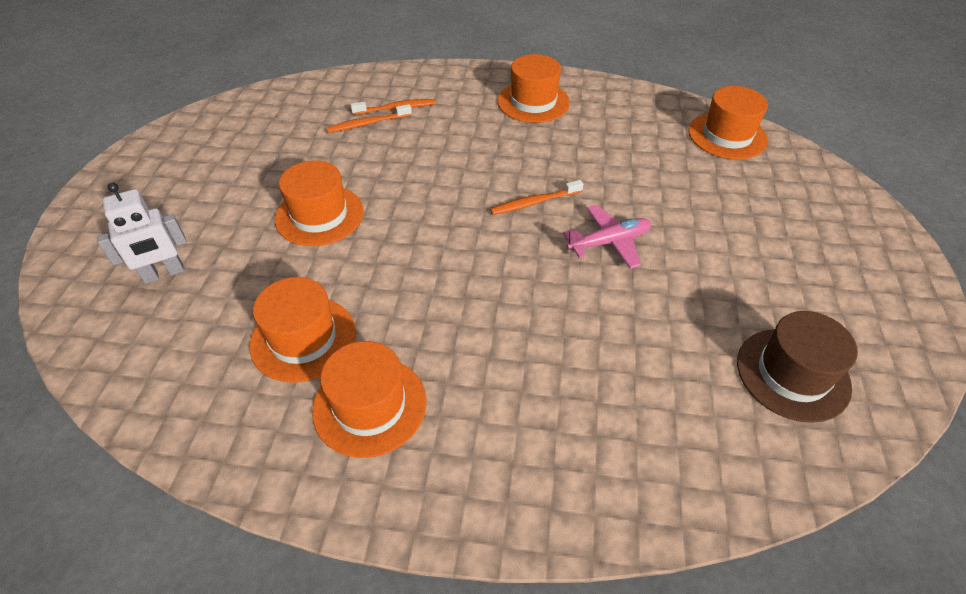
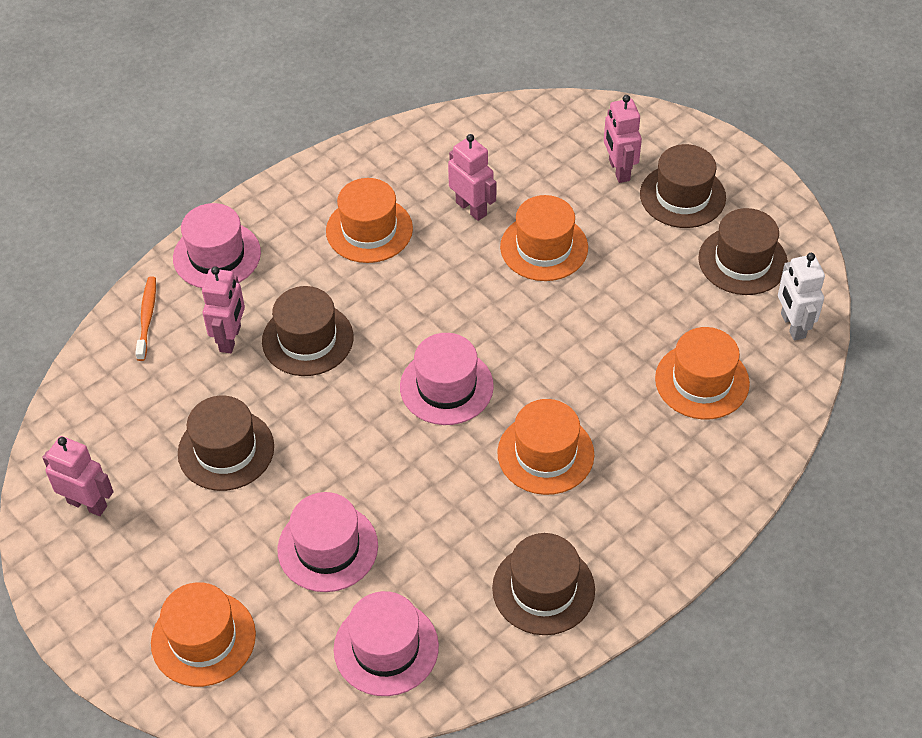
brown hat: 1 -> 5
orange toothbrush: 3 -> 1
pink hat: 0 -> 4
pink plane: 1 -> 0
pink robot: 0 -> 4

